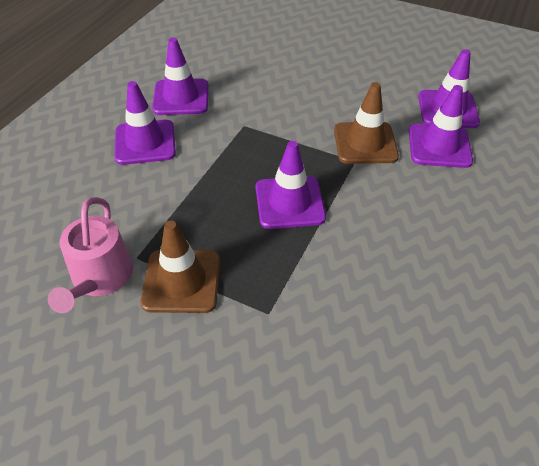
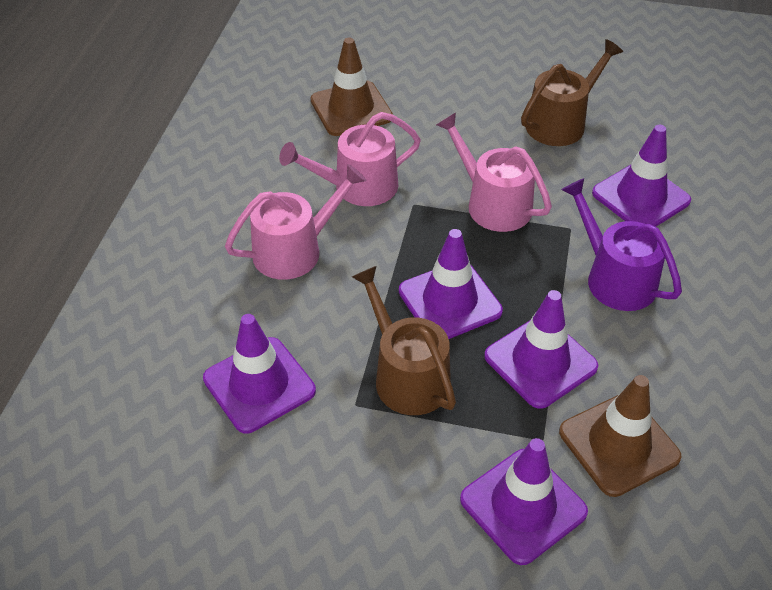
brown watering can: 0 -> 2
pink watering can: 1 -> 3
purple watering can: 0 -> 1

